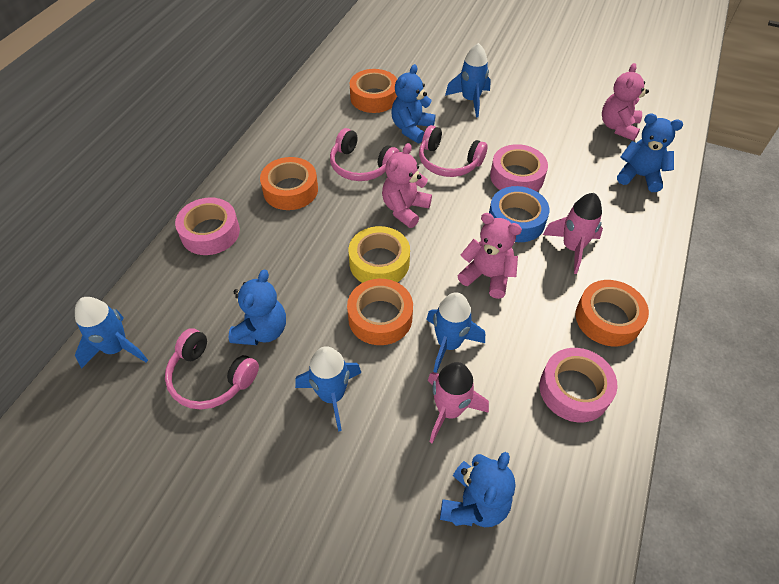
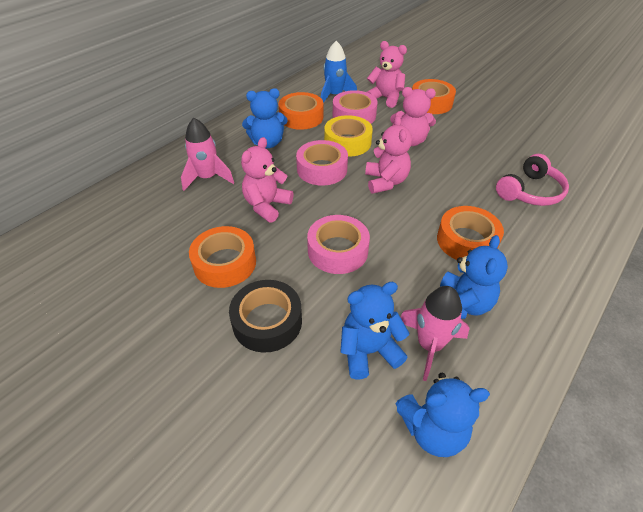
black tape: 0 -> 1
blue rocket: 4 -> 1
blue tape: 1 -> 0
pink headphones: 3 -> 1
pink teddy bear: 3 -> 4

